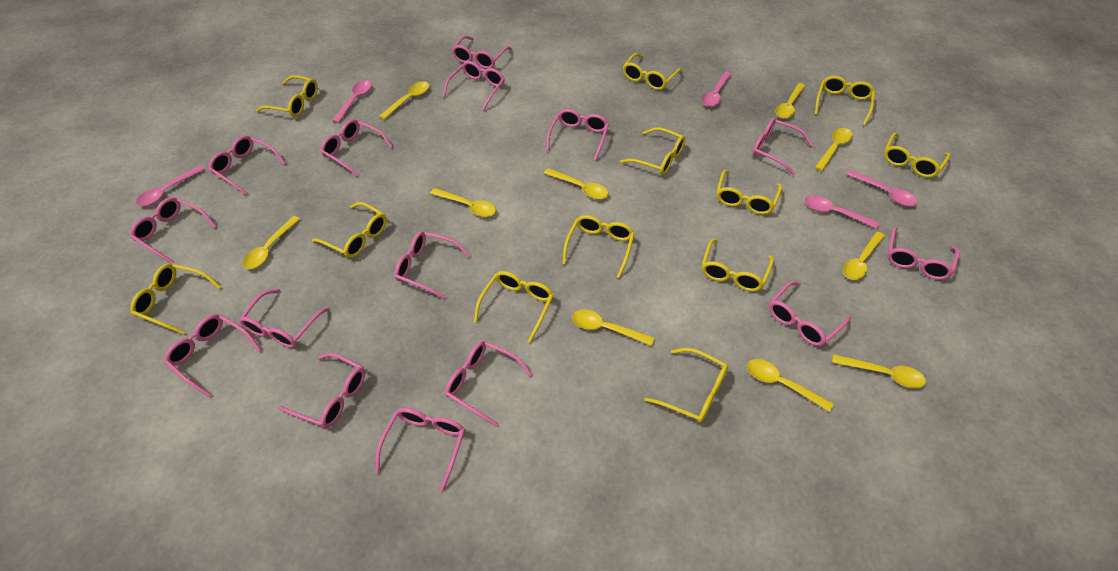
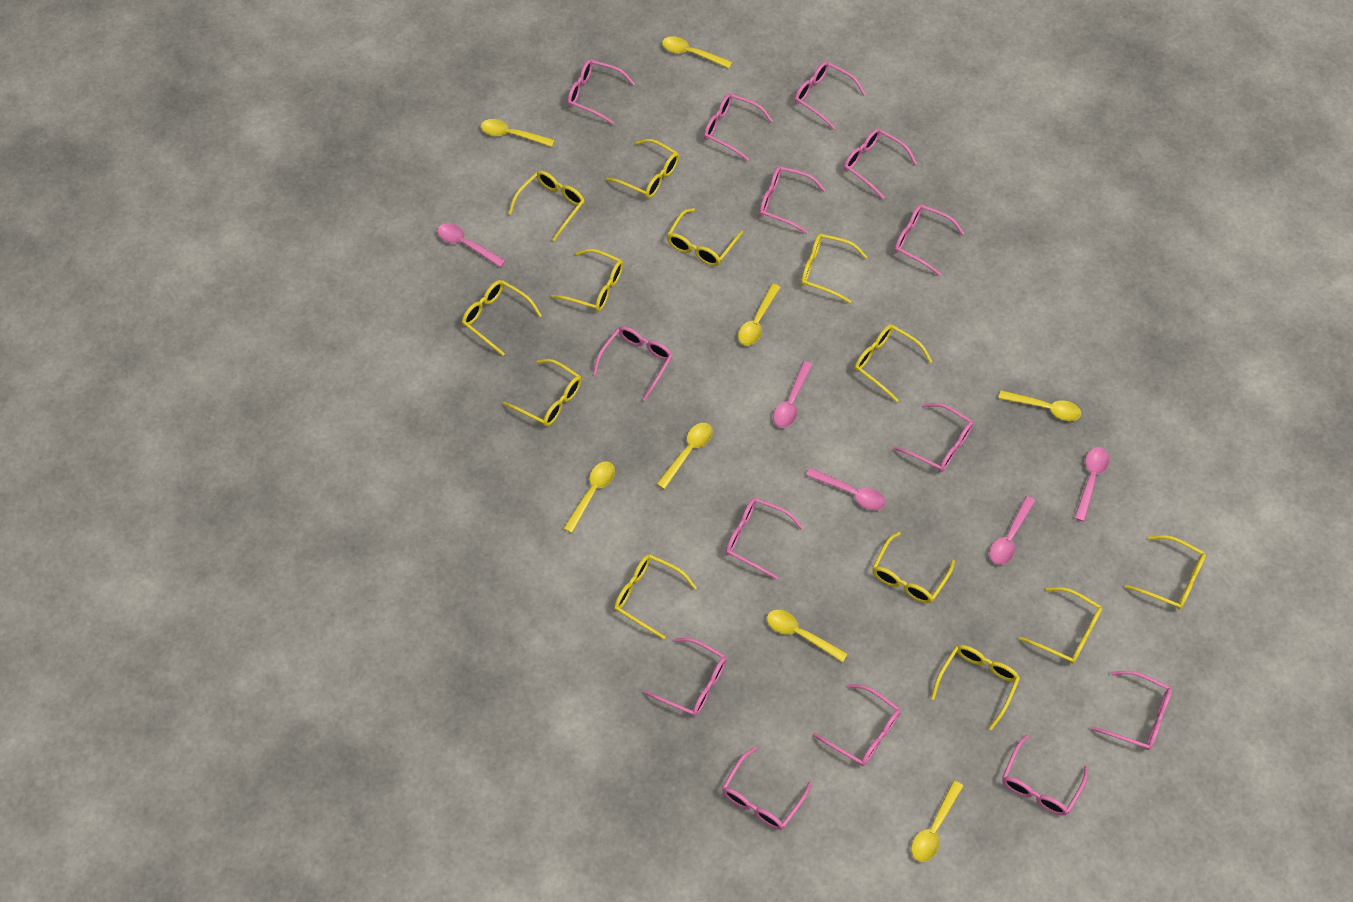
pink glasses: 15 -> 14
yellow glasses: 12 -> 13
yellow spoon: 10 -> 8

